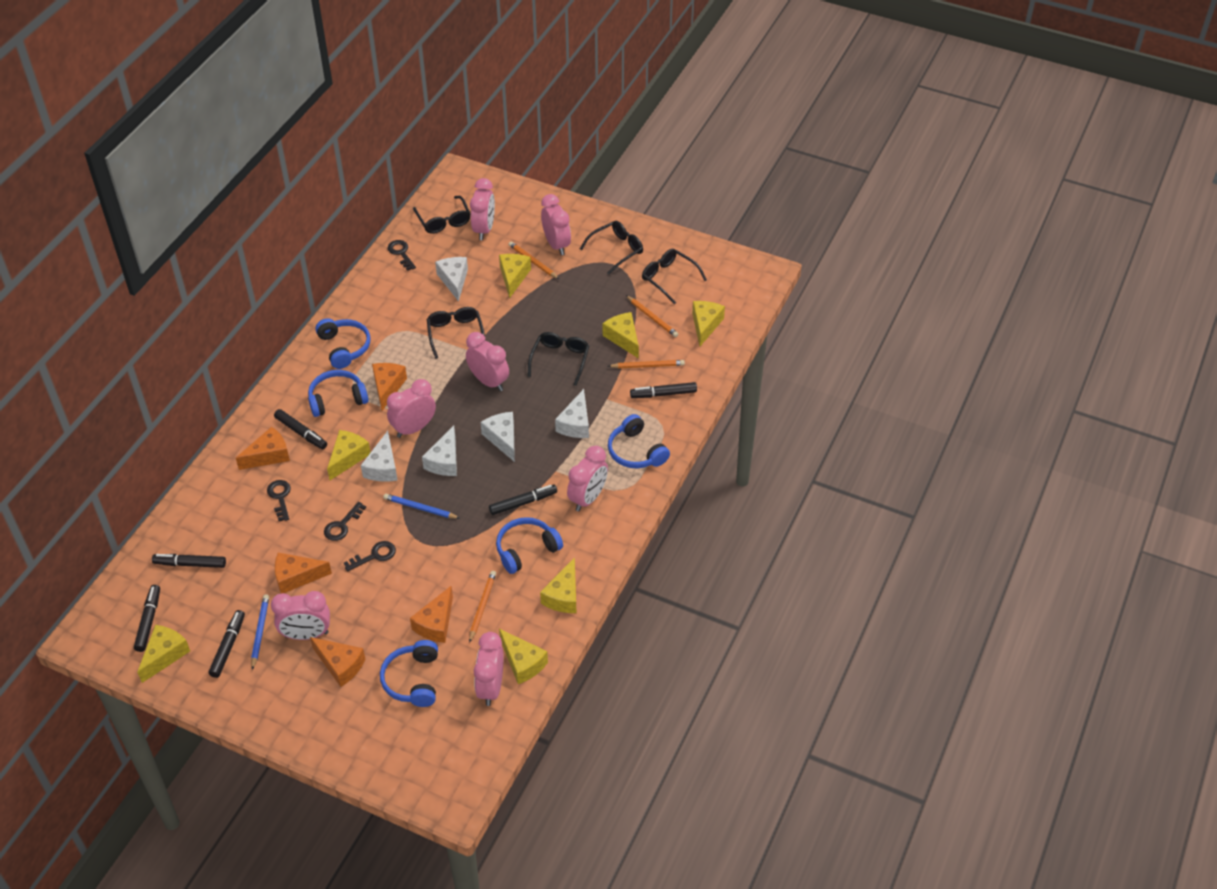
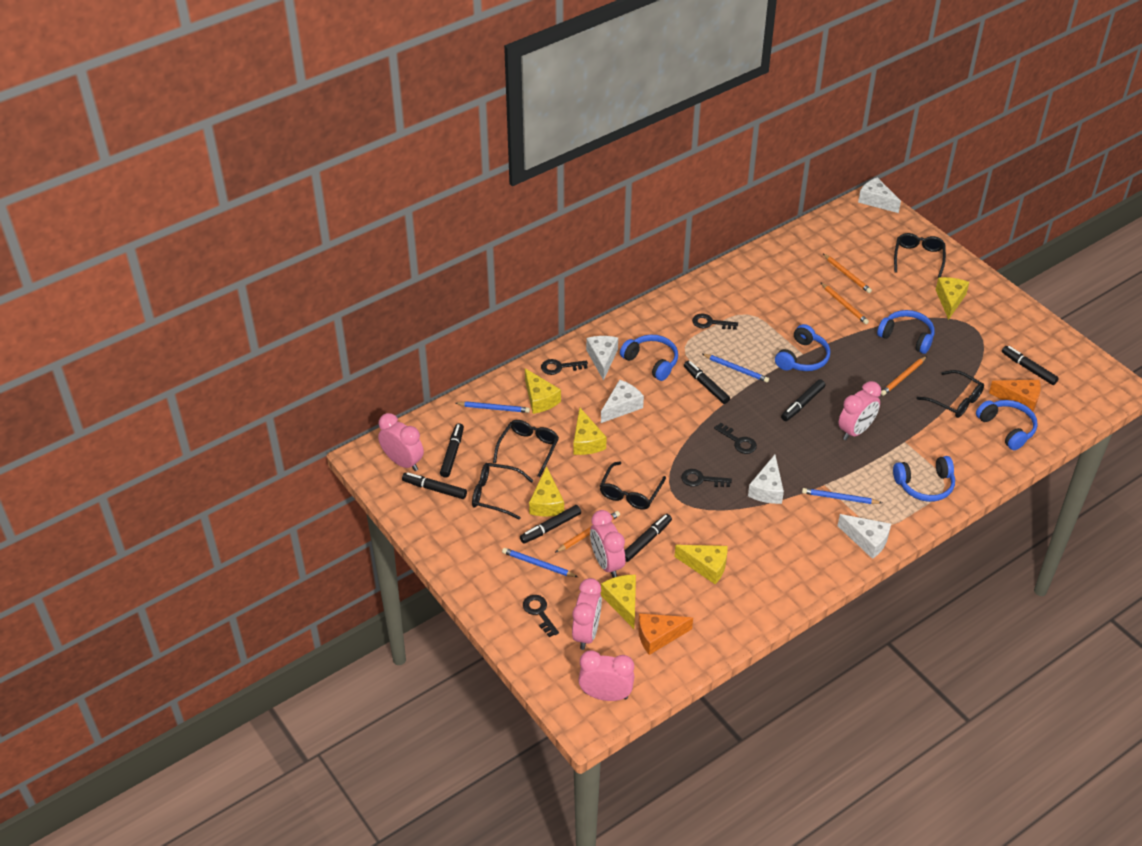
black key: 4 -> 5
black marker: 6 -> 7
blue pencil: 2 -> 4
orange cheese: 5 -> 2
pink clock: 7 -> 5
yellow cheese: 7 -> 6

